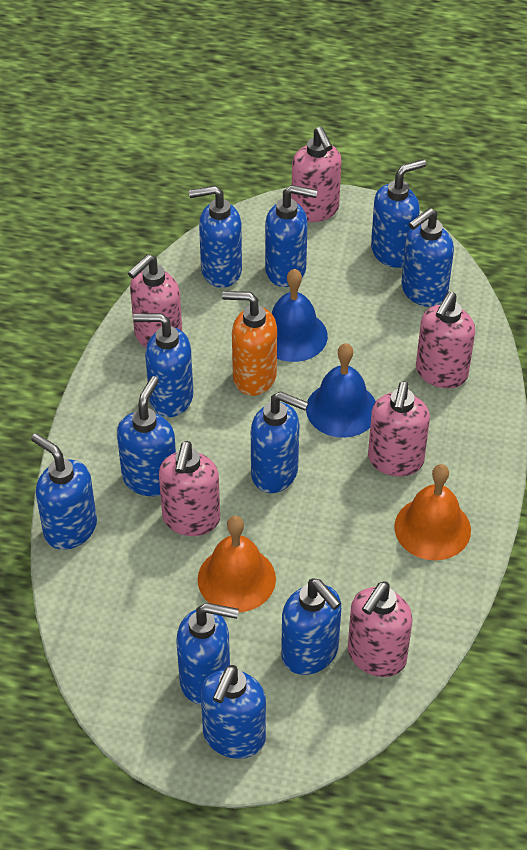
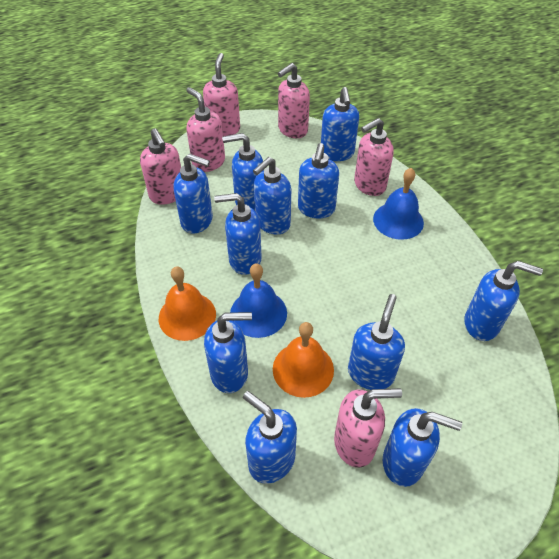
orange soap dispenser: 1 -> 0

